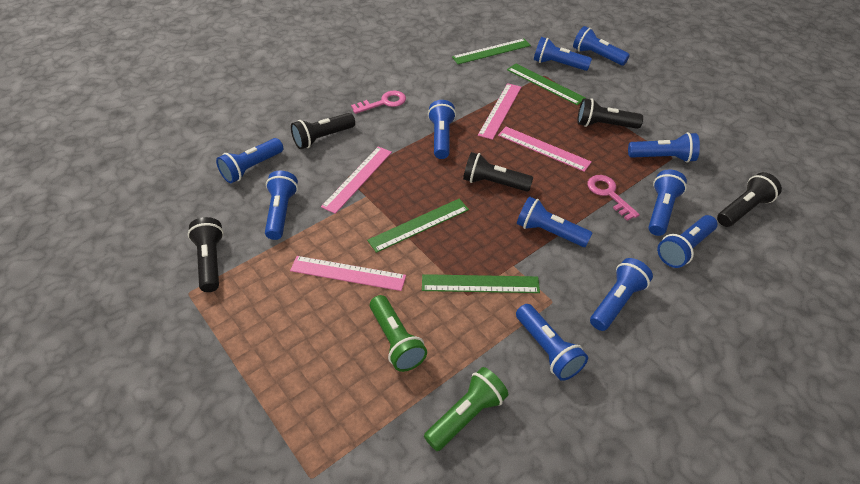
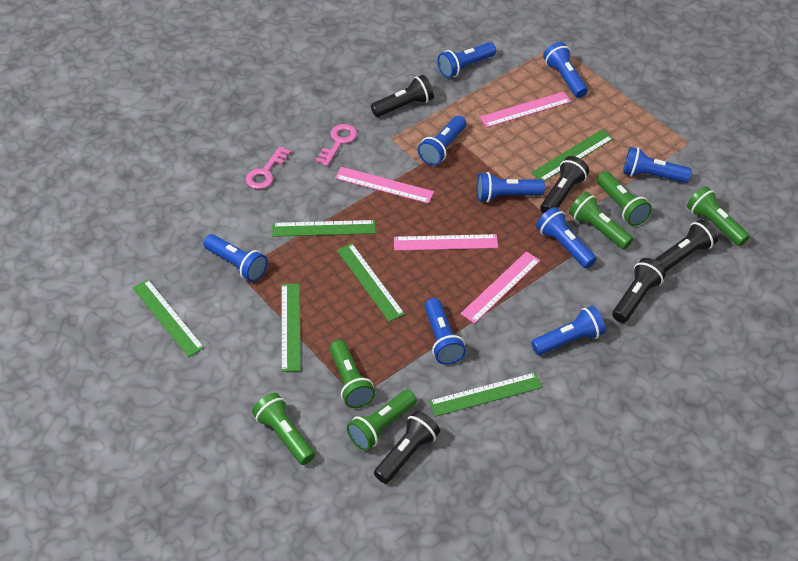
blue flashlight: 11 -> 9
green flashlight: 2 -> 6
green ruler: 4 -> 6

